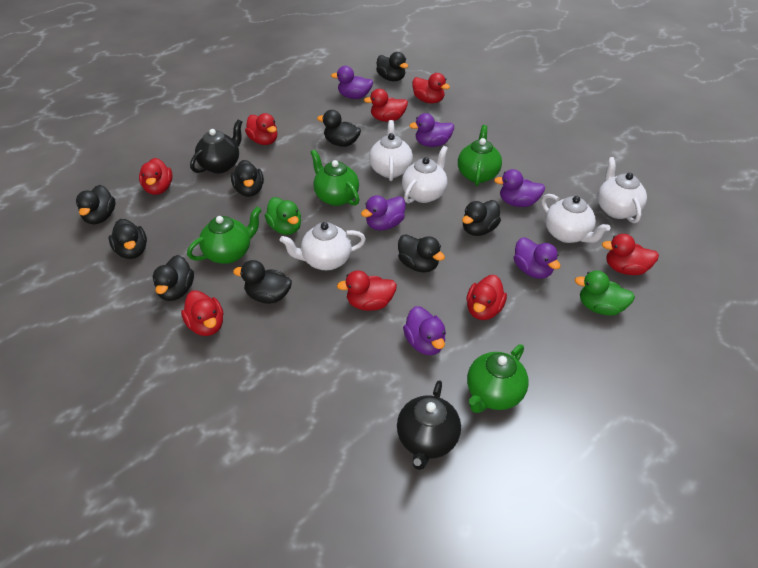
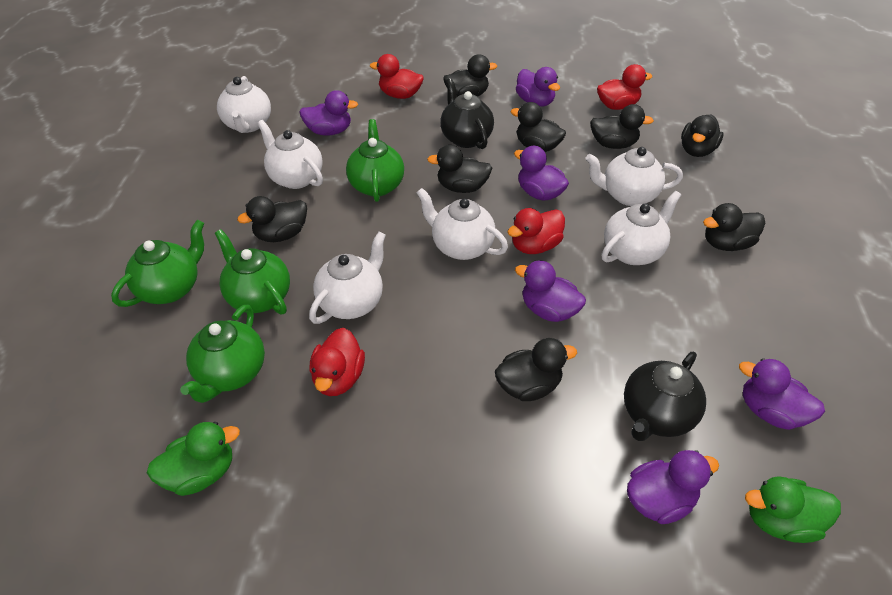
black duck: 9 -> 8
red duck: 8 -> 4
white teapot: 5 -> 6

